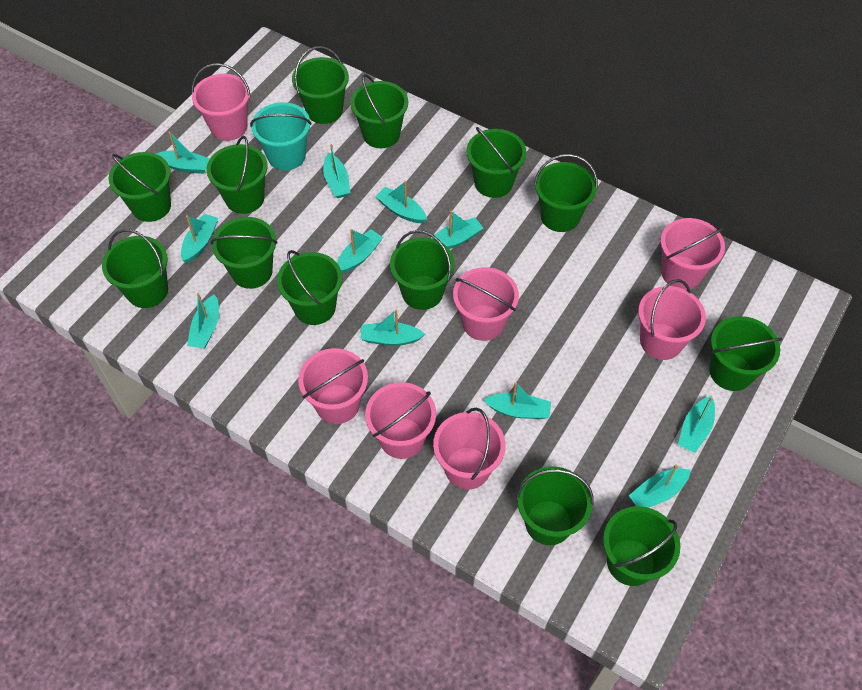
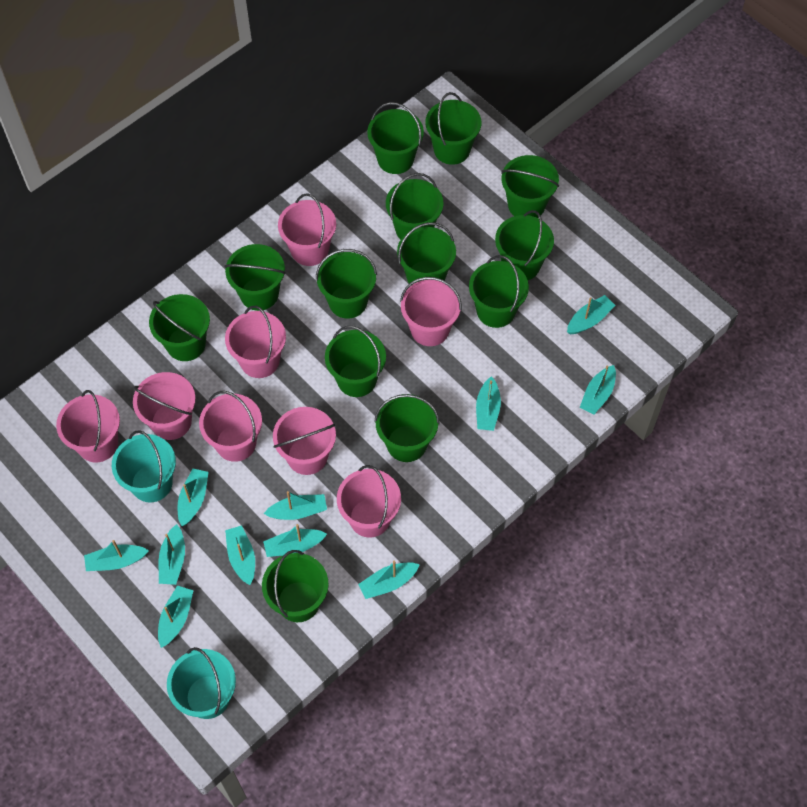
pink bucket: 7 -> 8
turquoise bucket: 1 -> 2

